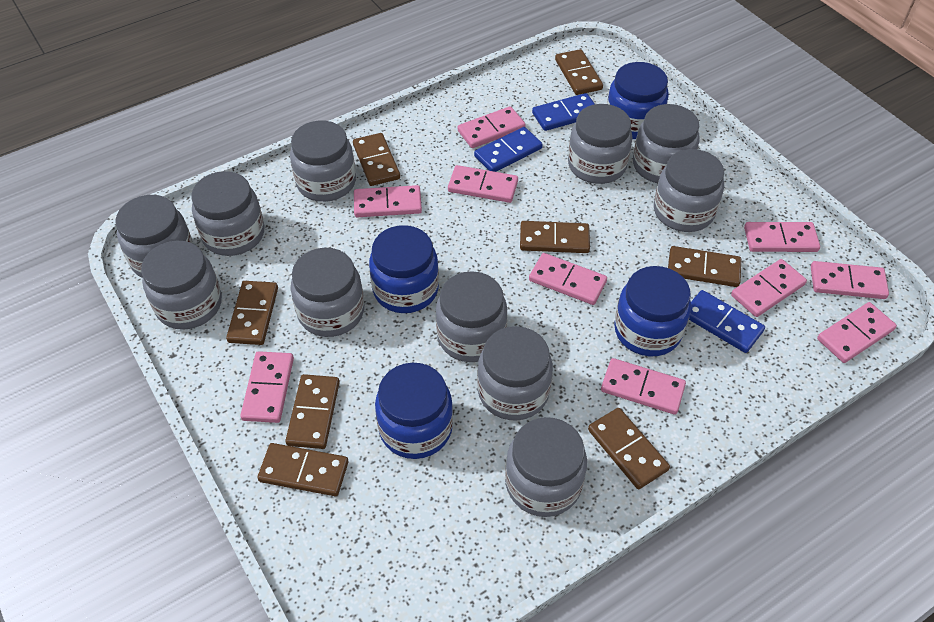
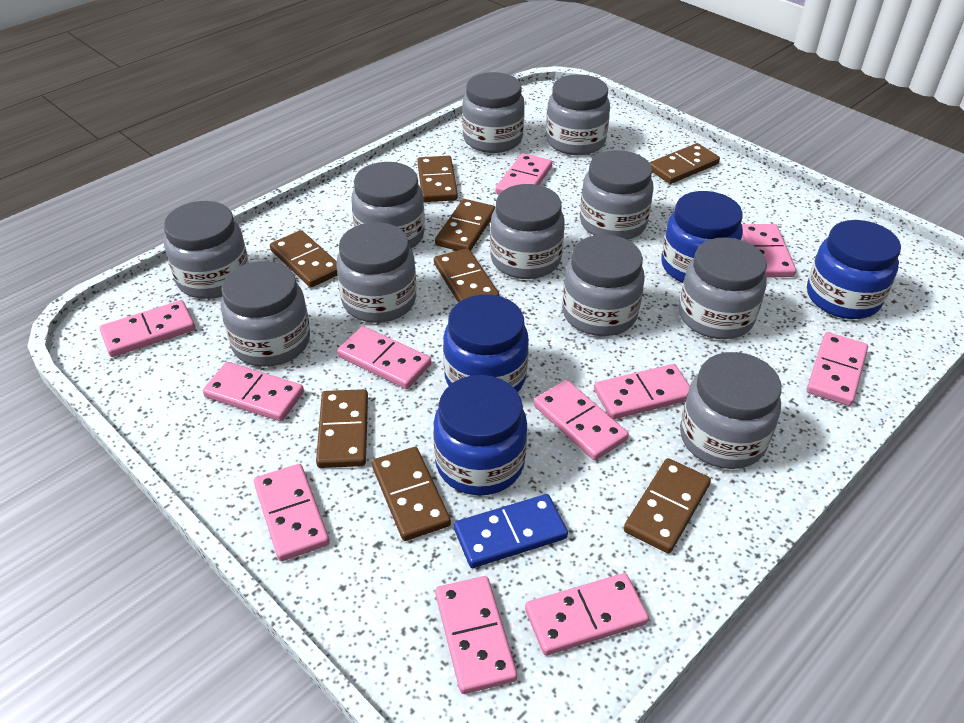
blue domino: 3 -> 1
pink domino: 10 -> 11

